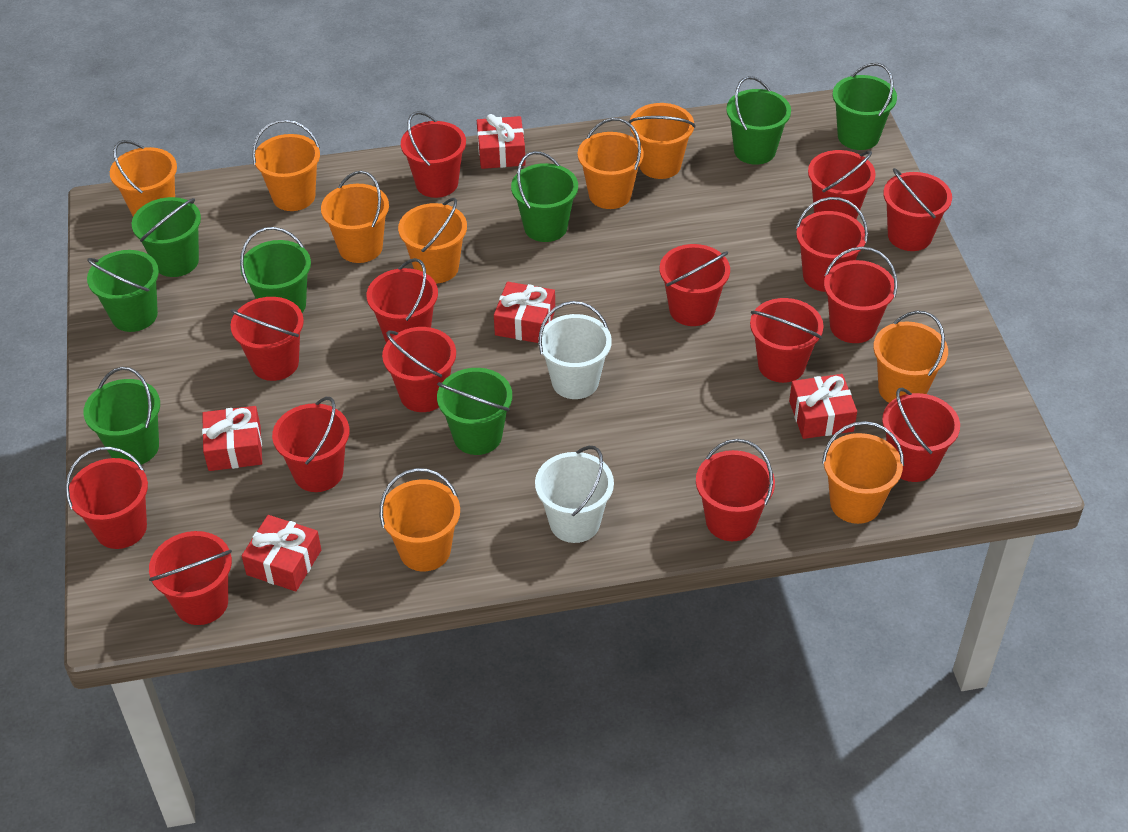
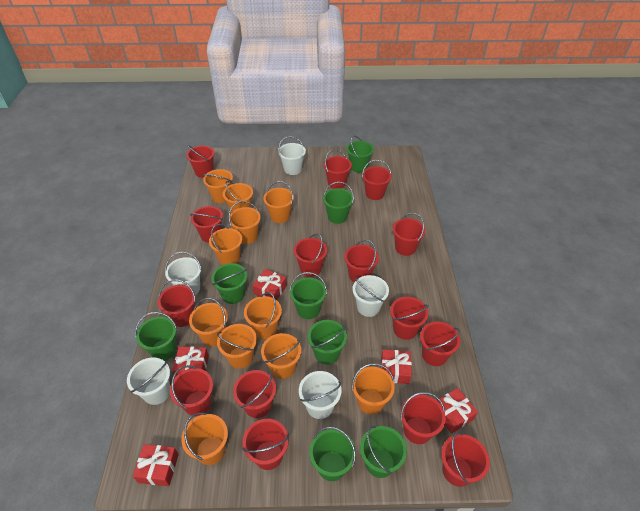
orange bucket: 9 -> 11
white bucket: 2 -> 5

